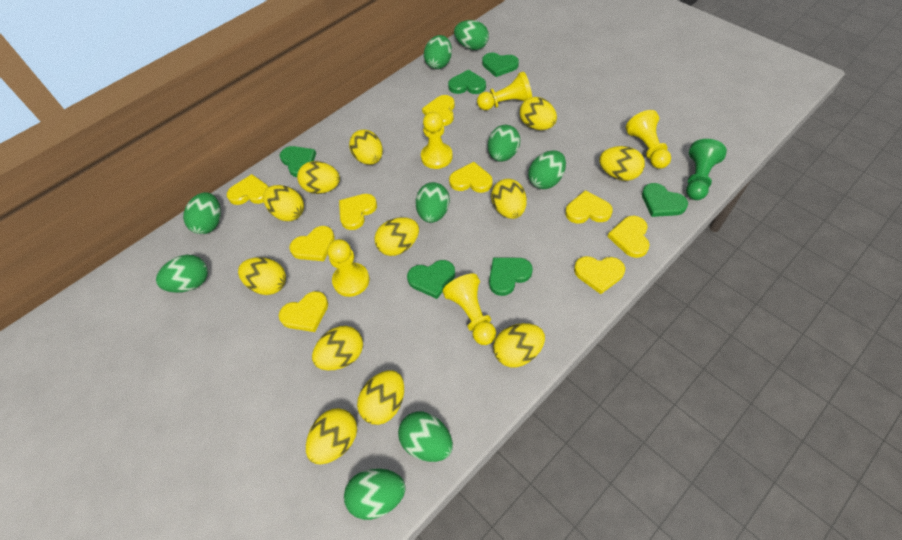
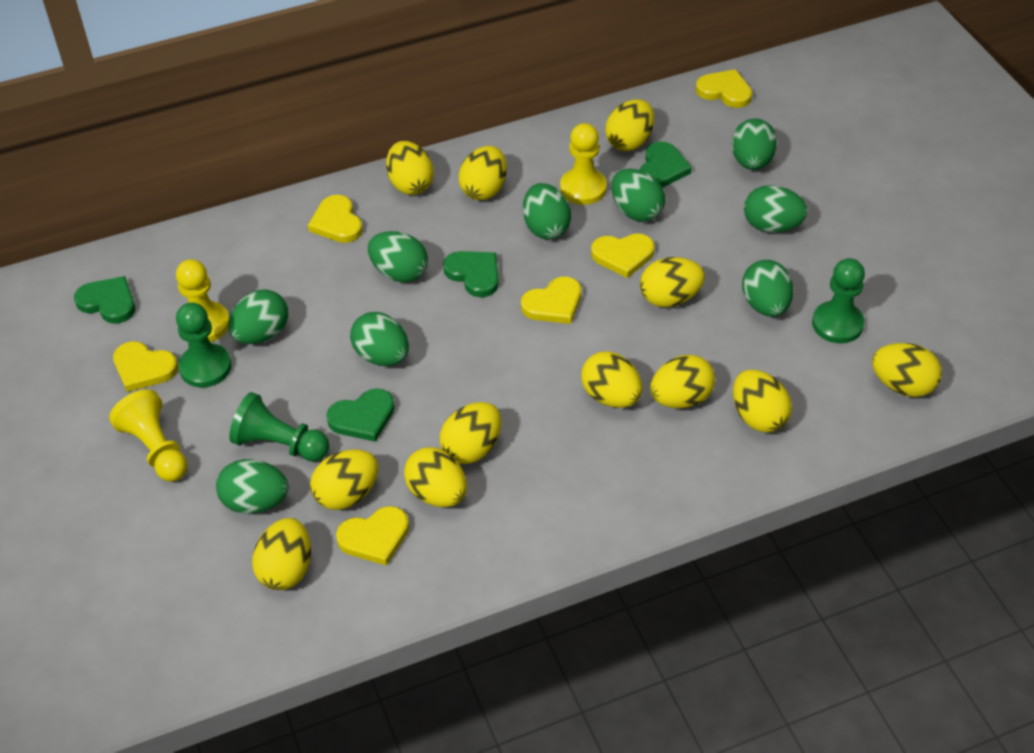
green heart: 6 -> 4
green pawn: 1 -> 3
yellow heart: 9 -> 6
yellow pawn: 5 -> 3

